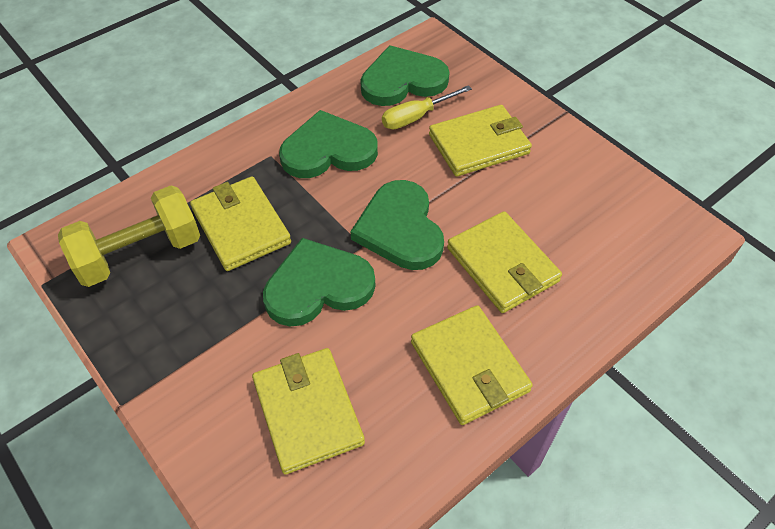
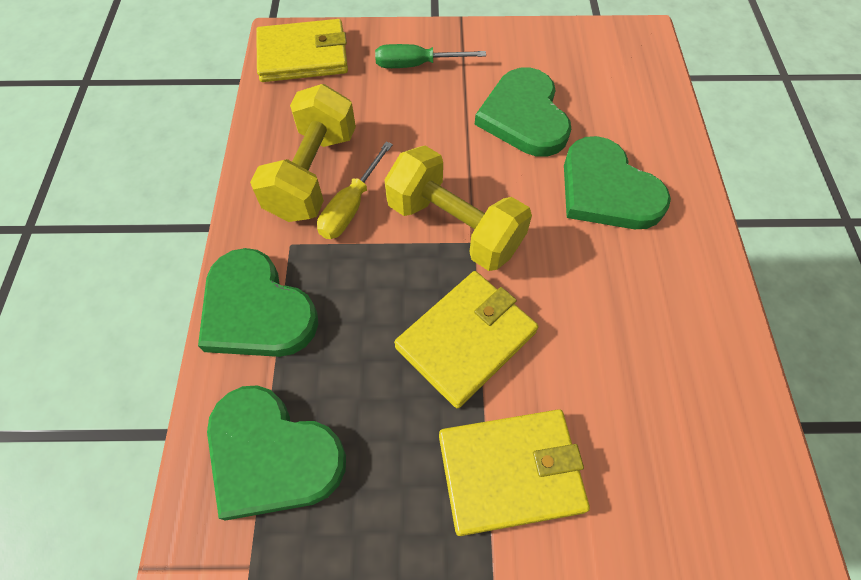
green screwdriver: 0 -> 1
yellow dumbbell: 1 -> 2
yellow wallet: 5 -> 3

